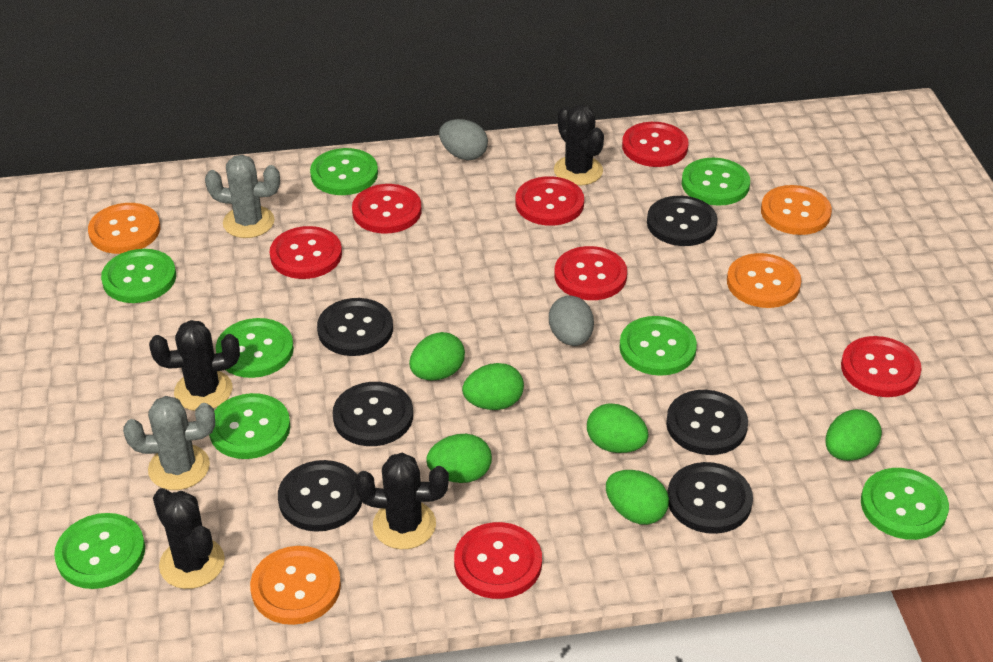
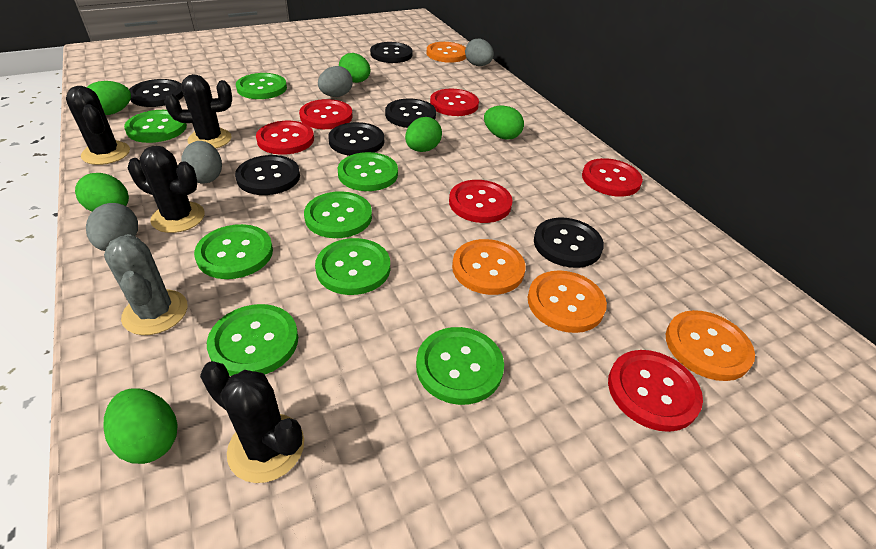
grey cactus: 2 -> 1
grey egg: 2 -> 4
red button: 7 -> 6

